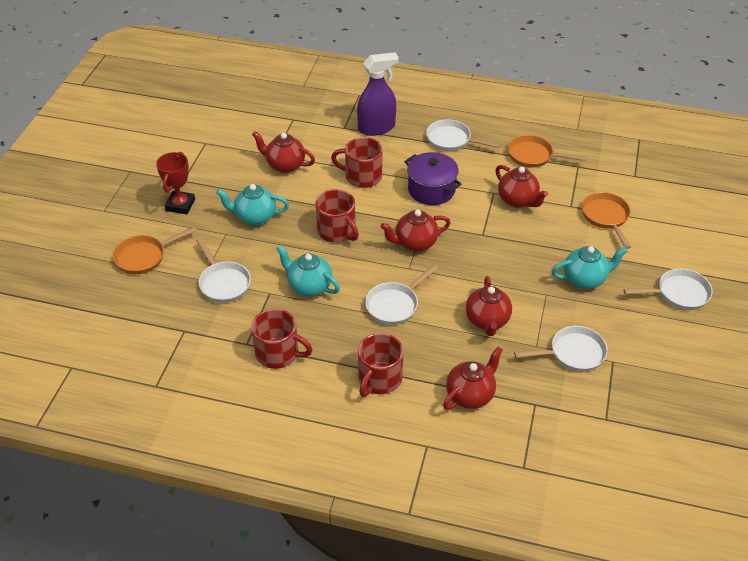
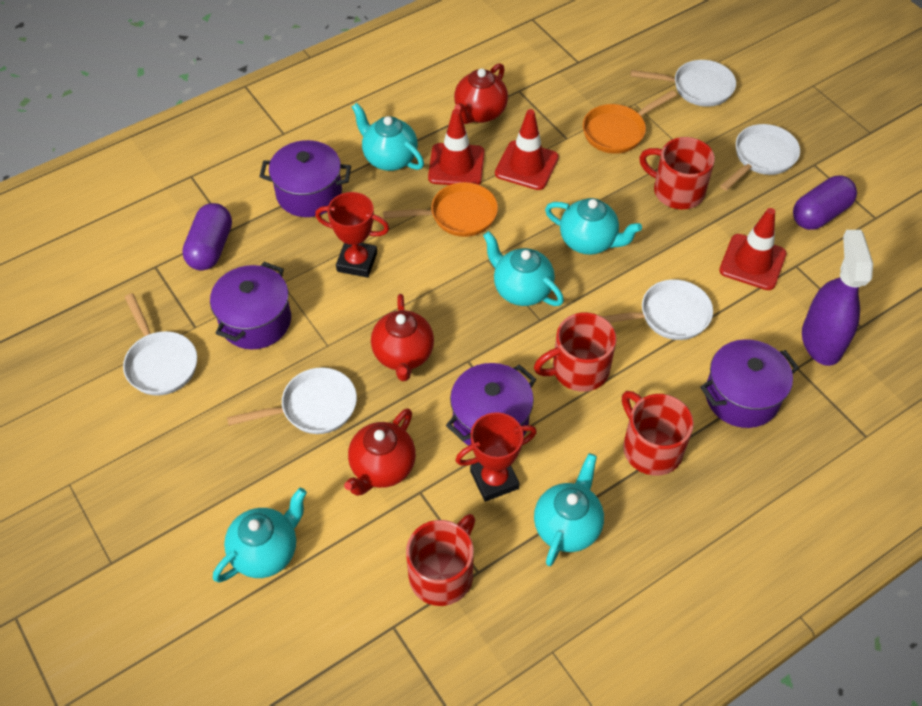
orange pan: 3 -> 2
purple capsule: 0 -> 2
purple pot: 1 -> 4
red teapot: 5 -> 3
red traffic cone: 0 -> 3
red trophy: 1 -> 2
turquoise teapot: 3 -> 5

